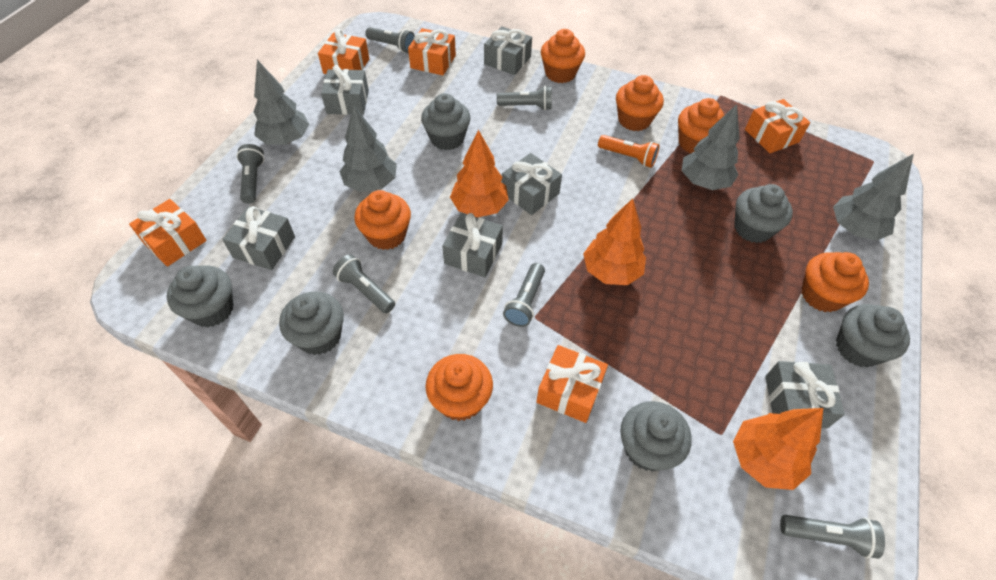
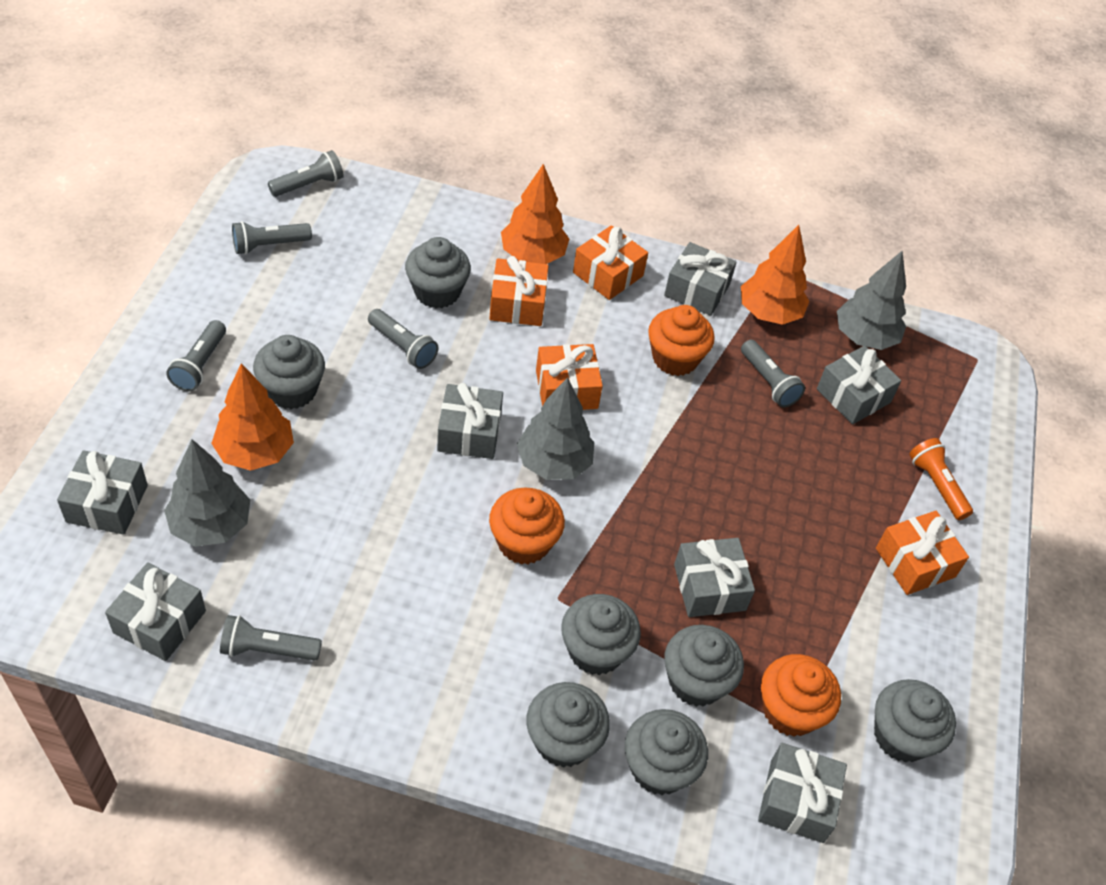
grey cupcake: 6 -> 7
grey gift: 6 -> 7
grey tree: 4 -> 3
orange cupcake: 6 -> 3
orange gift: 5 -> 4

